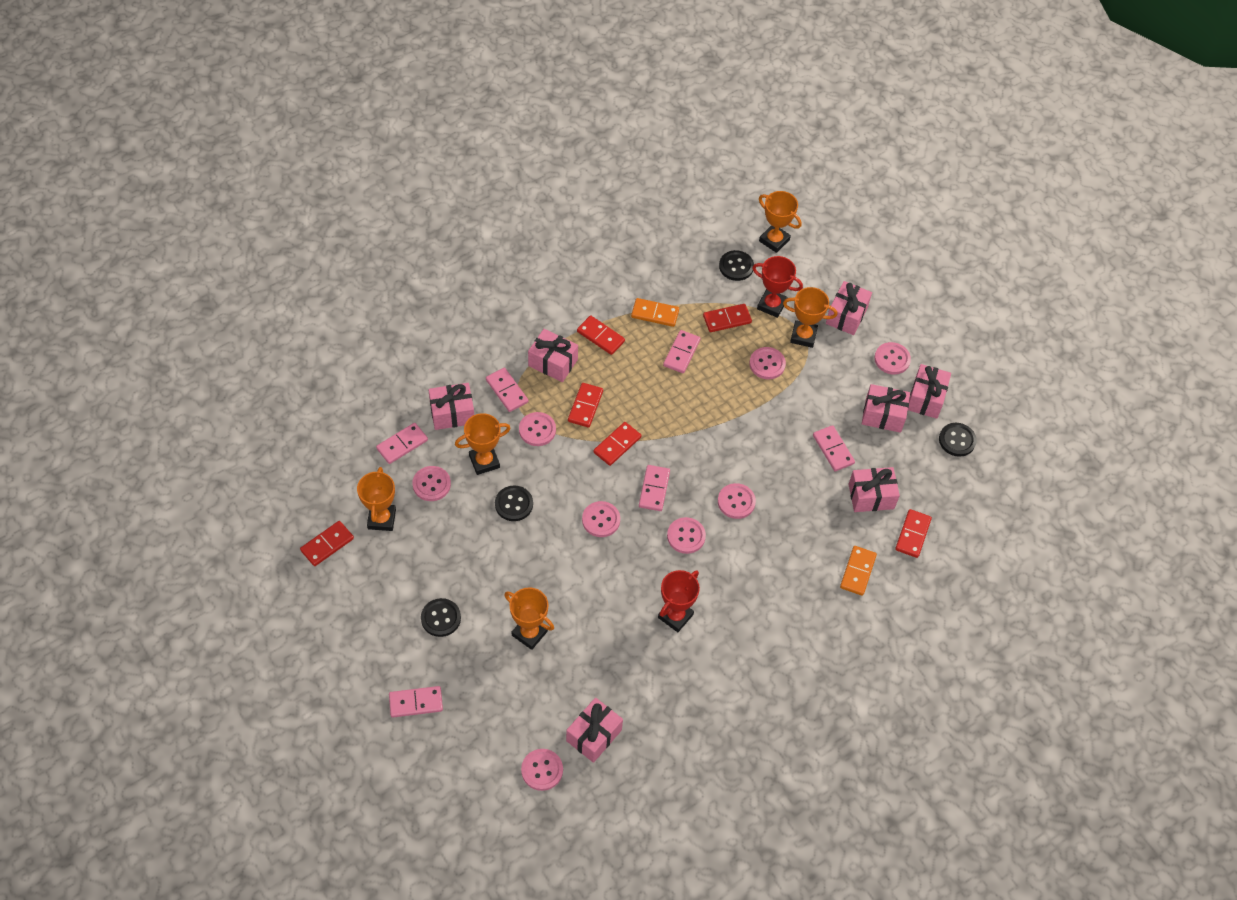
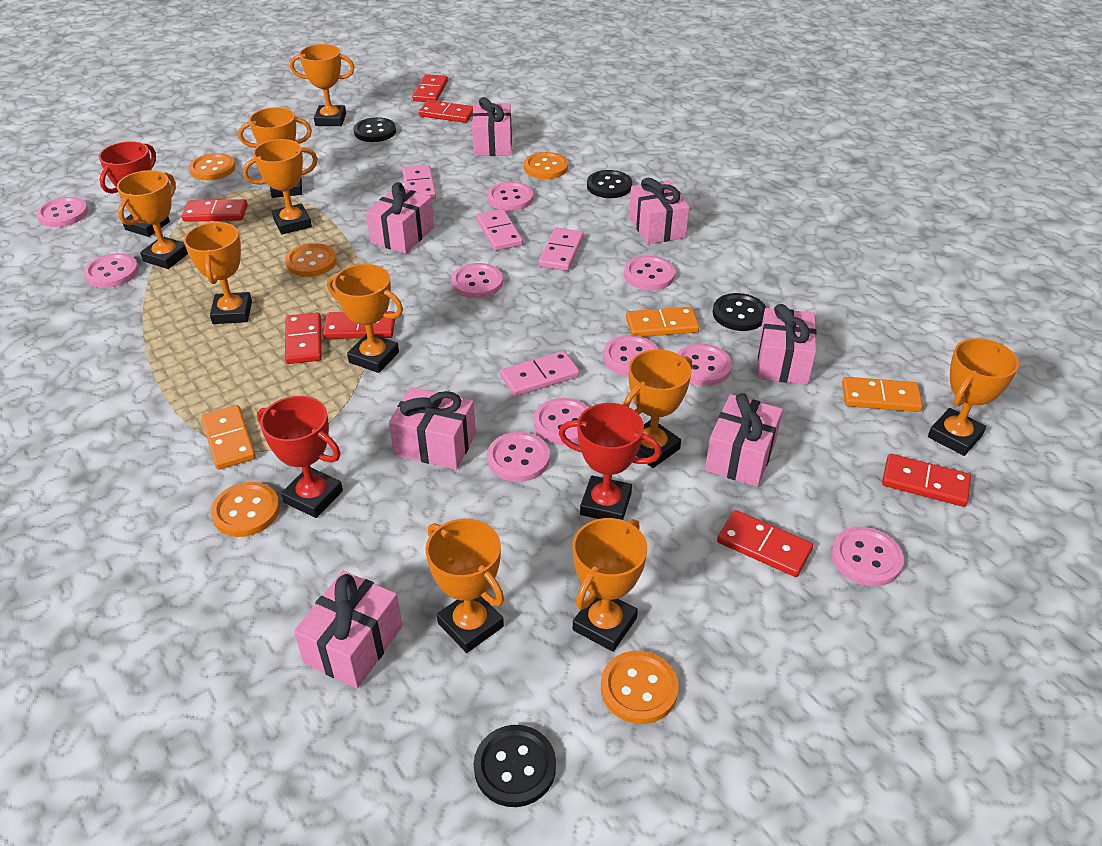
orange button: 0 -> 5
orange domino: 2 -> 3
orange trophy: 5 -> 10
pink button: 8 -> 10
pink domino: 6 -> 4
red domino: 6 -> 7
red trophy: 2 -> 3

